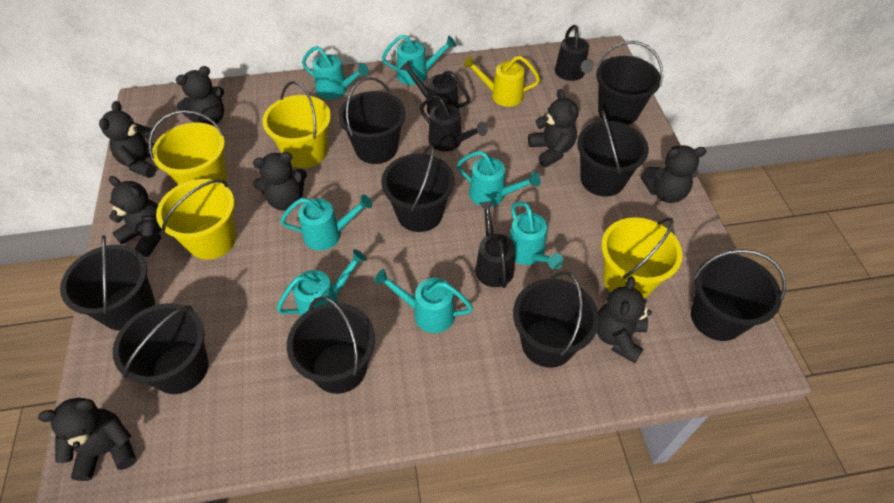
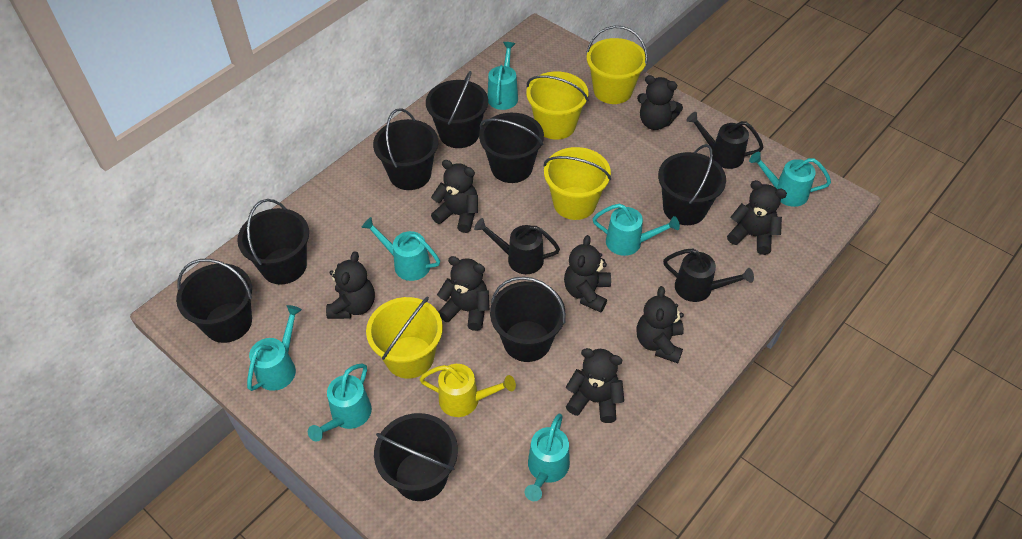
black bucket: 9 -> 8
black watering can: 4 -> 3

